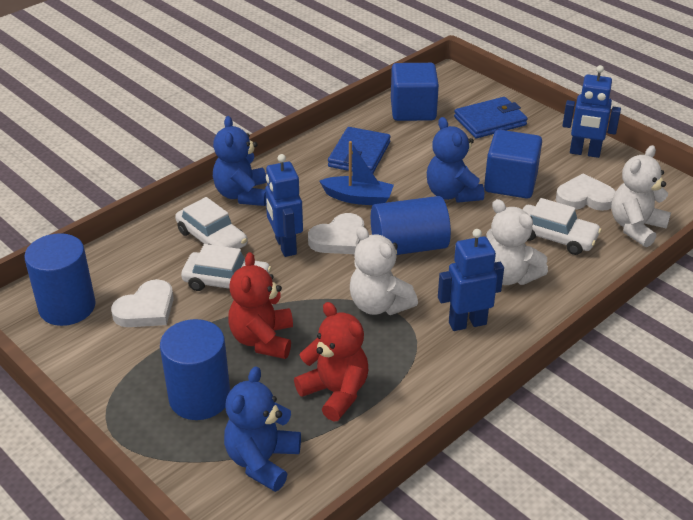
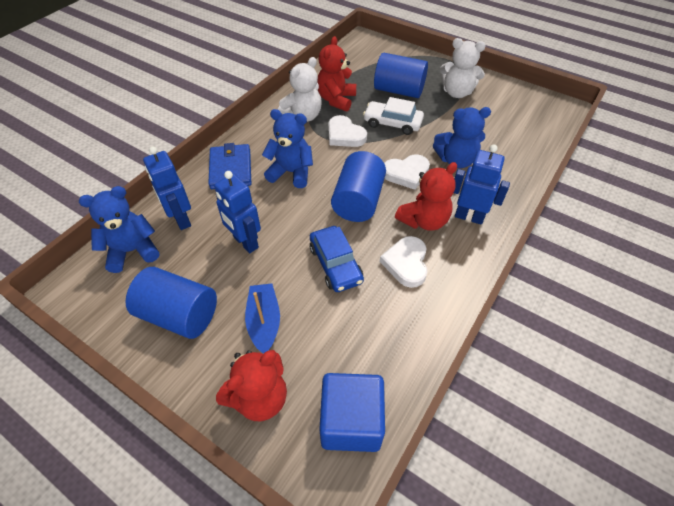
blue car: 0 -> 1
blue cube: 2 -> 1
blue wallet: 2 -> 1
red teddy bear: 2 -> 3
white car: 3 -> 1
white teddy bear: 3 -> 2

